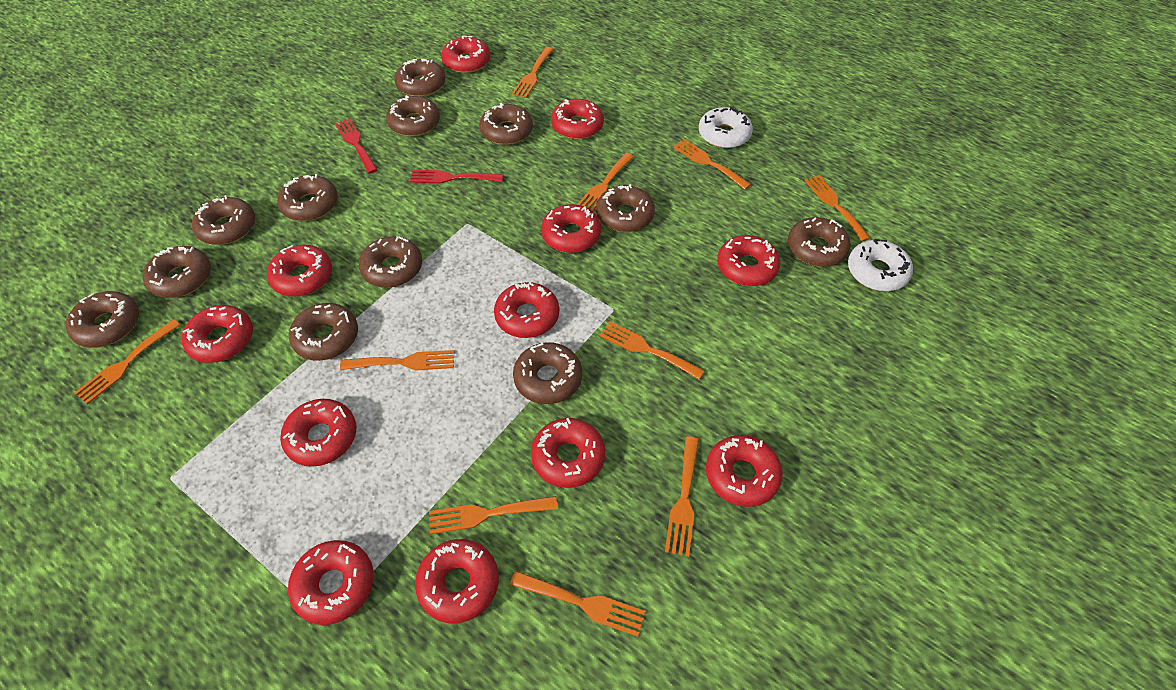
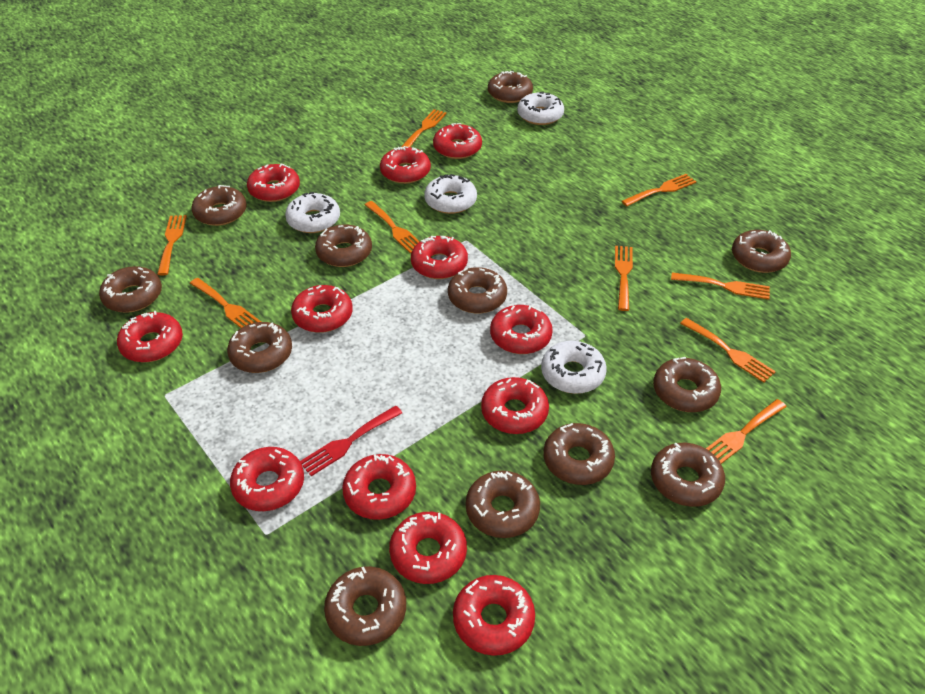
orange fork: 10 -> 9
red fork: 2 -> 1
white donut: 2 -> 4

